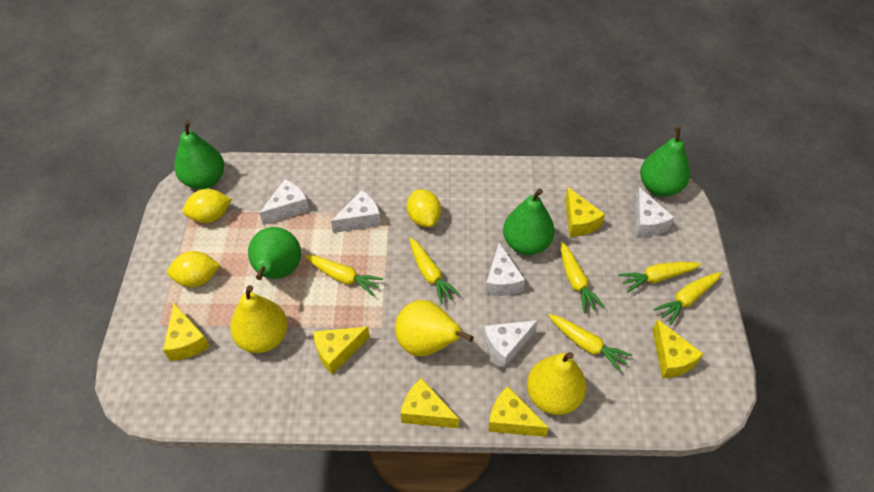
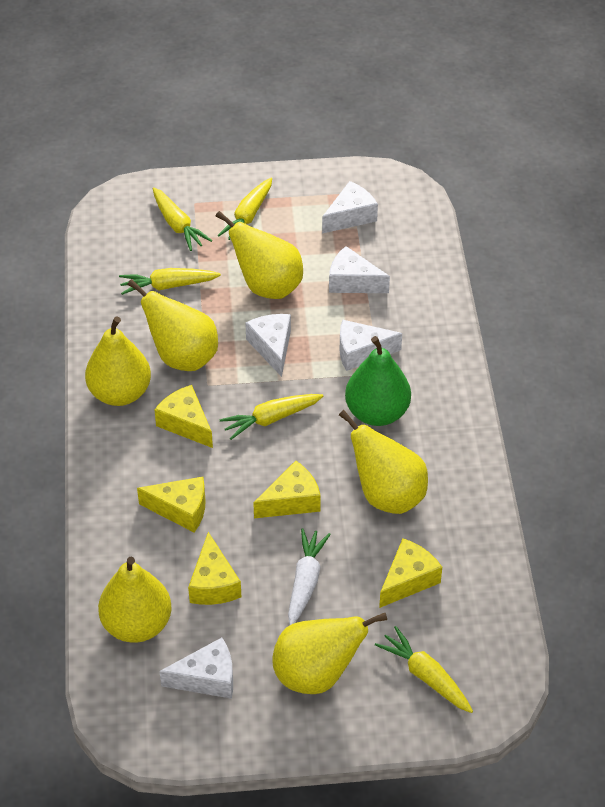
green pear: 4 -> 1
white carrot: 0 -> 1
yellow carrot: 6 -> 5
yellow cheese: 6 -> 5
yellow lemon: 3 -> 0
yellow pear: 3 -> 6

